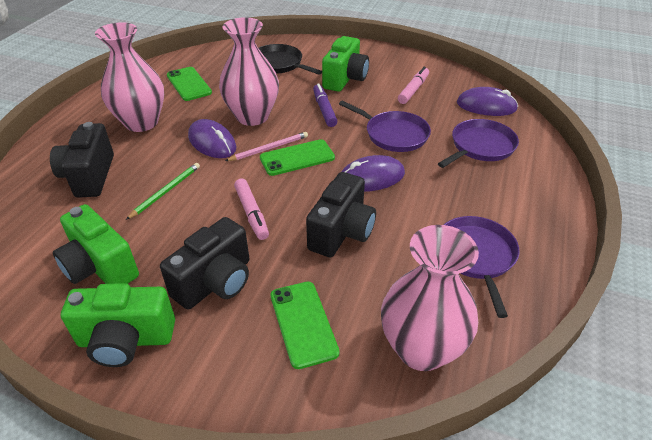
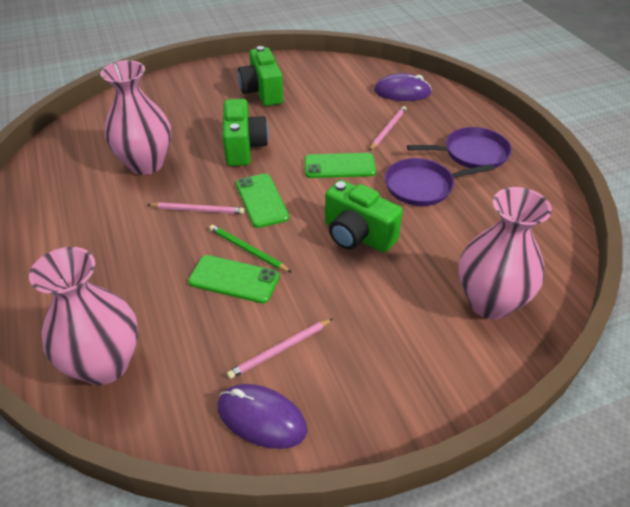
black camera: 3 -> 0
black pan: 1 -> 0
pink marker: 2 -> 0
pink pencil: 1 -> 3
purple marker: 1 -> 0
purple mouse: 3 -> 2
purple pan: 3 -> 2

